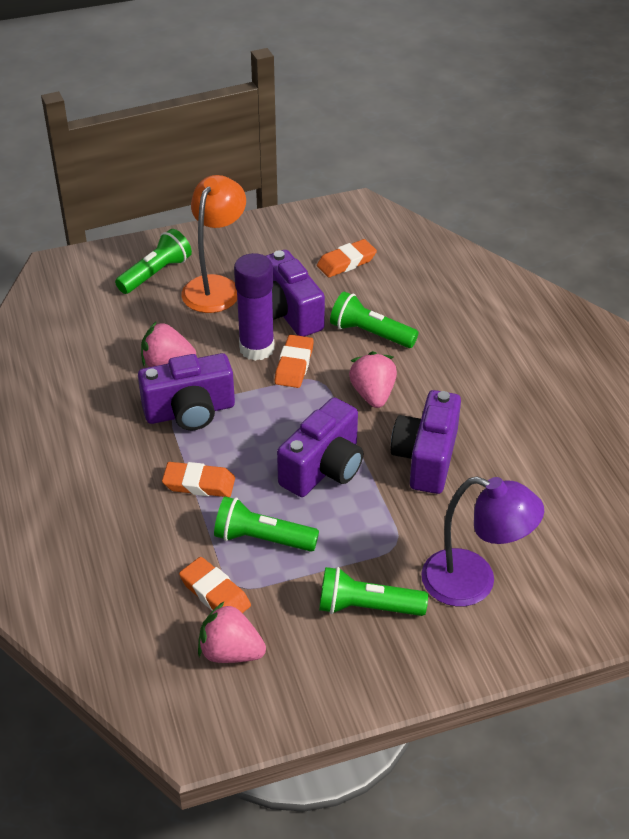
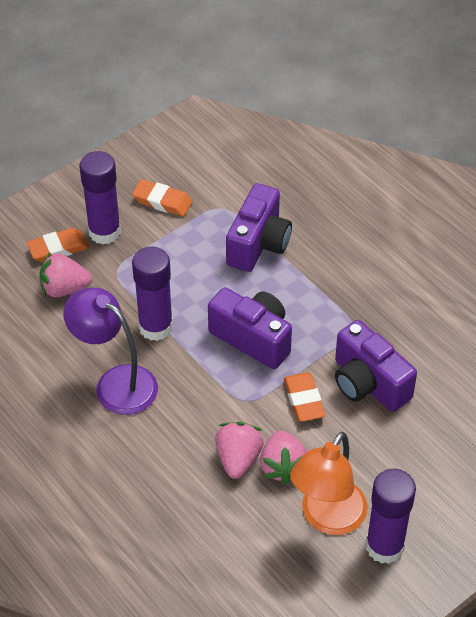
green flashlight: 4 -> 0
orange eraser: 4 -> 3
purple camera: 4 -> 3
purple glue stick: 1 -> 3

